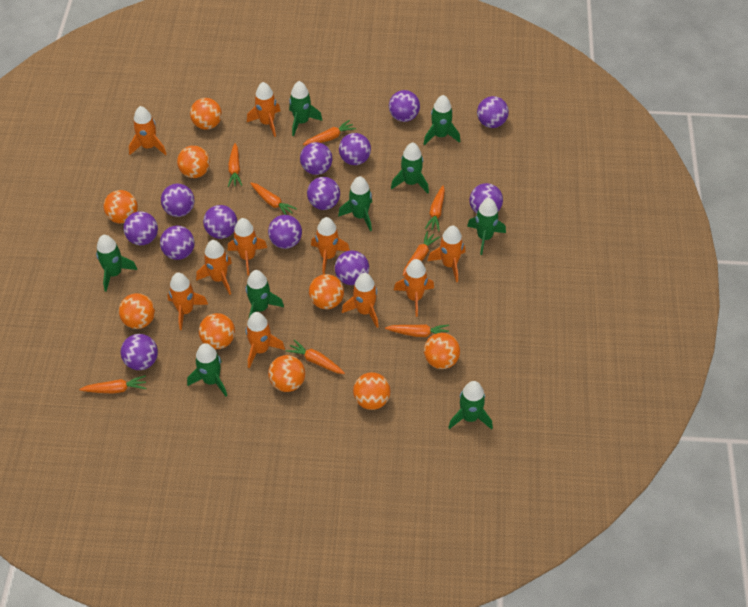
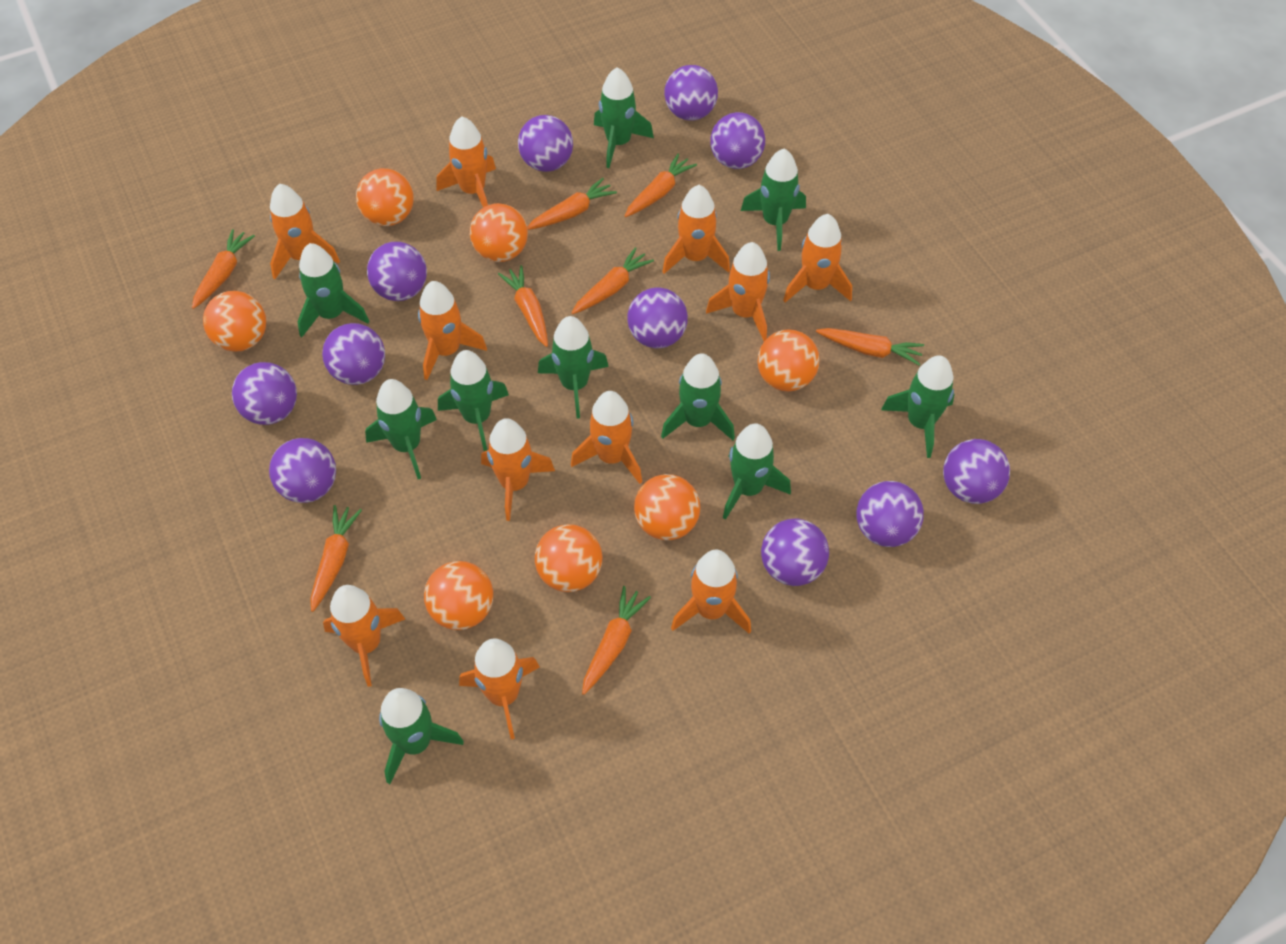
green rocket: 9 -> 10
orange ball: 9 -> 7
orange rocket: 10 -> 11
purple ball: 13 -> 11

